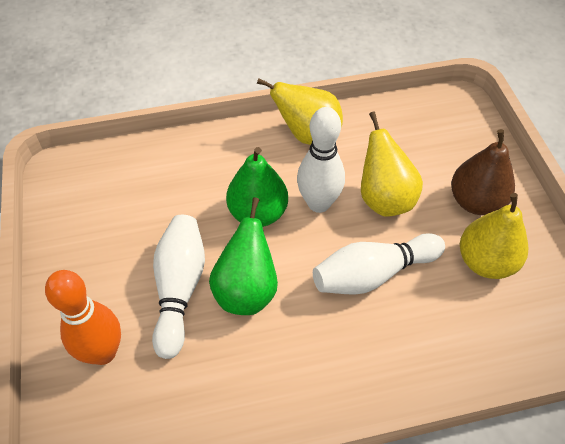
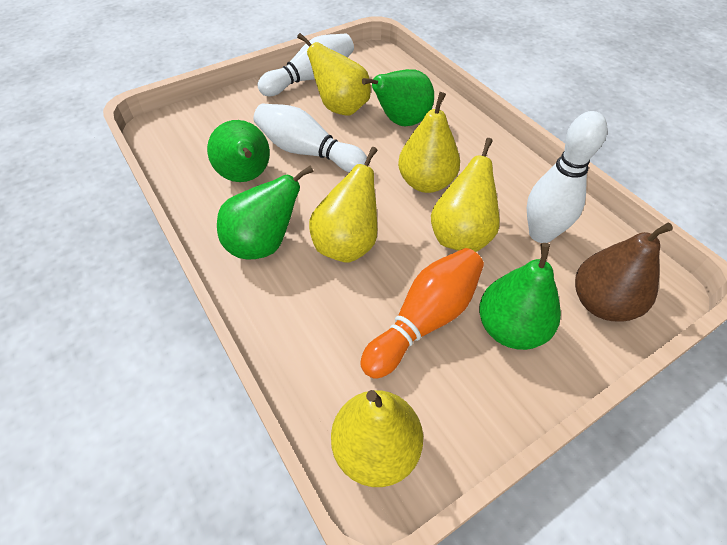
green pear: 2 -> 4
yellow pear: 3 -> 5

